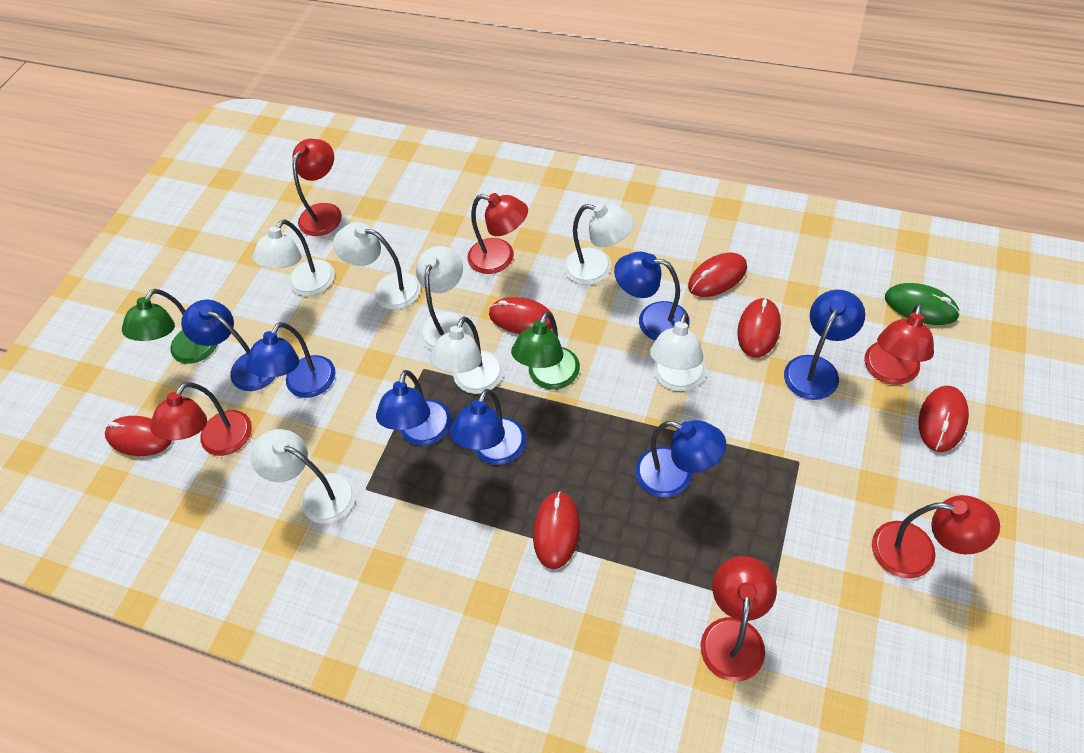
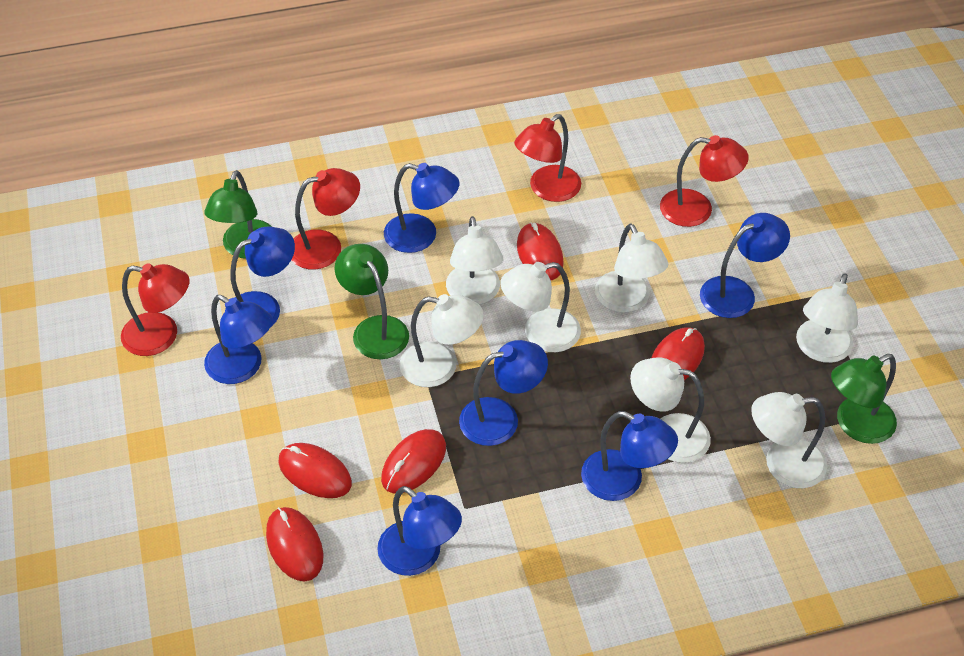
green lamp: 2 -> 3
green mouse: 1 -> 0
red lamp: 6 -> 4
red mouse: 6 -> 5

